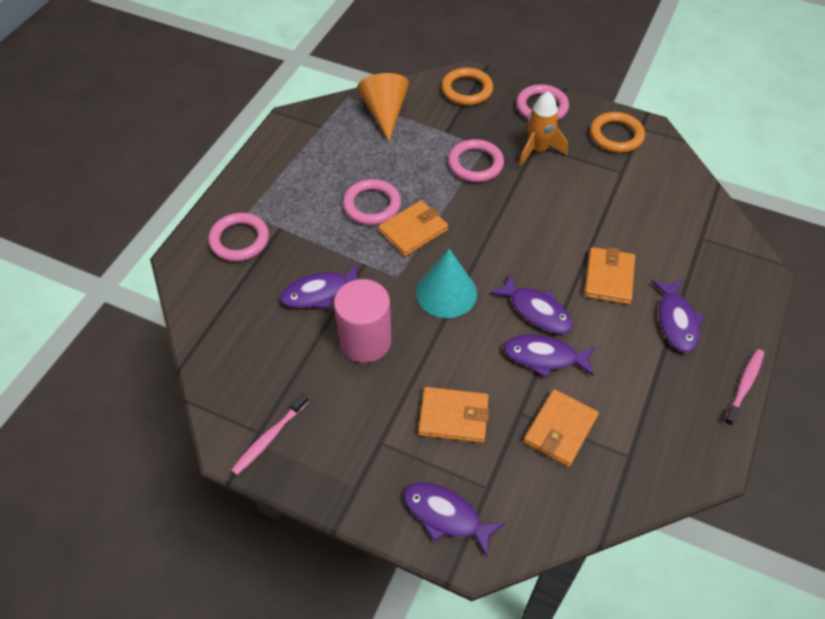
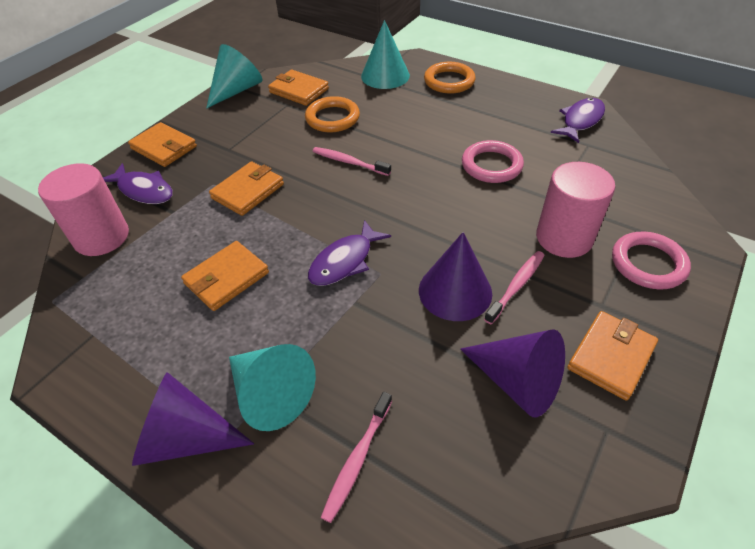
orange cone: 1 -> 0
orange rocket: 1 -> 0
orange wallet: 4 -> 5
pink cylinder: 1 -> 2
pink ring: 4 -> 2
pink toothbrush: 2 -> 3
purple cone: 0 -> 3
purple fish: 5 -> 3
turquoise cone: 1 -> 3

